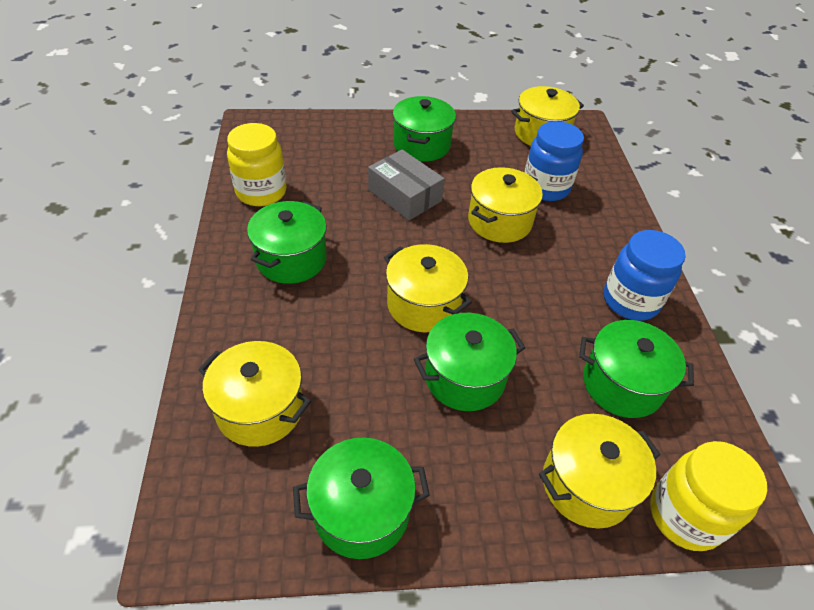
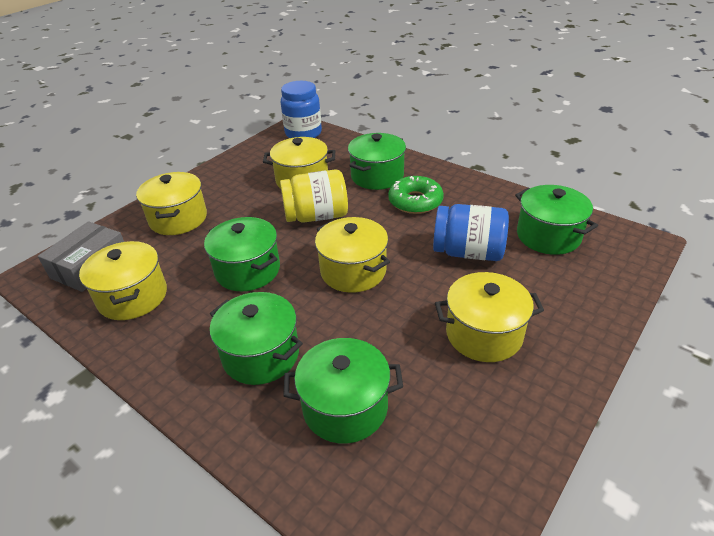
green donut: 0 -> 1
yellow jar: 2 -> 1

